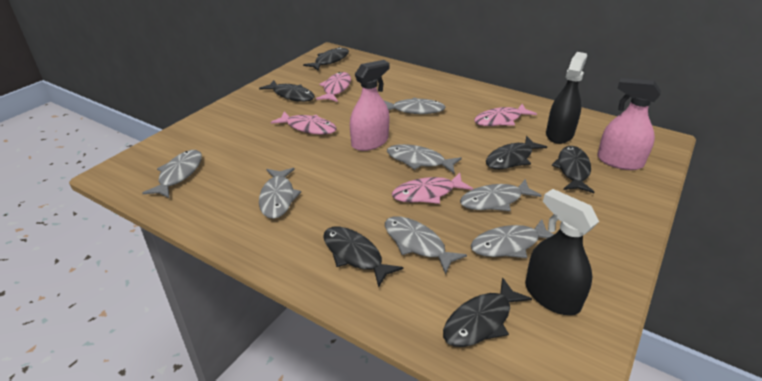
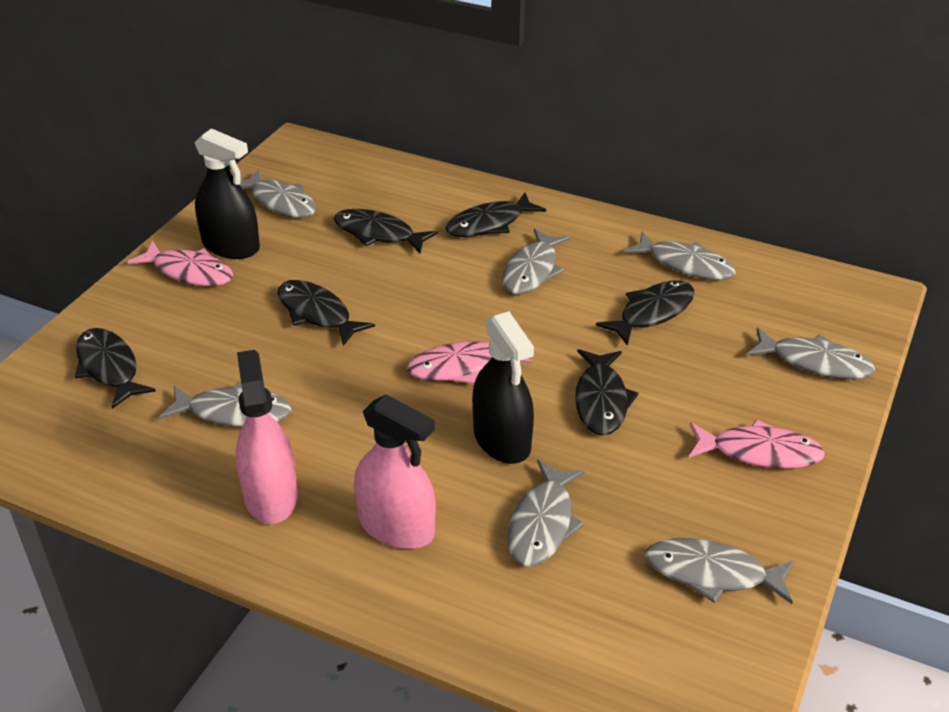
pink fish: 4 -> 3

